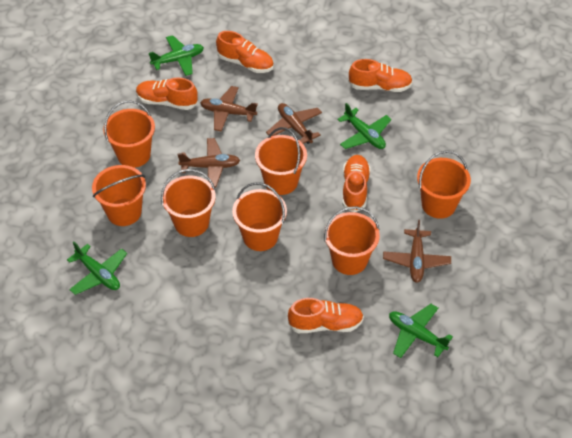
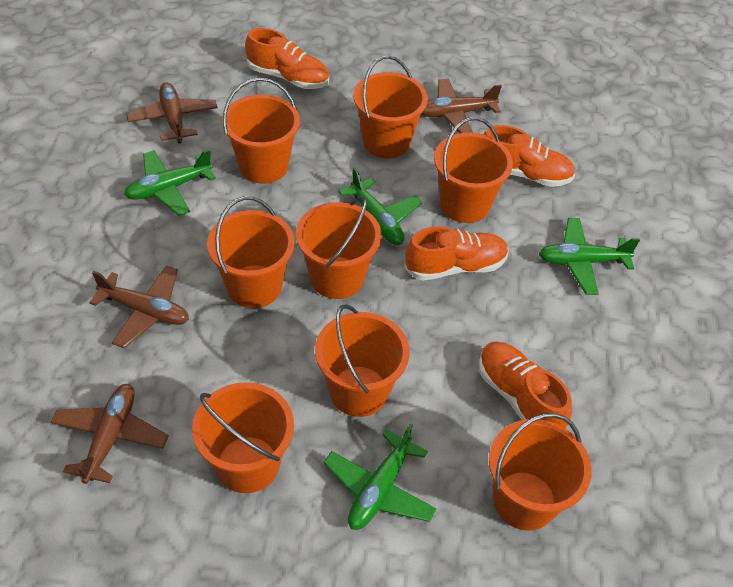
orange bucket: 7 -> 8
orange shoe: 5 -> 4

